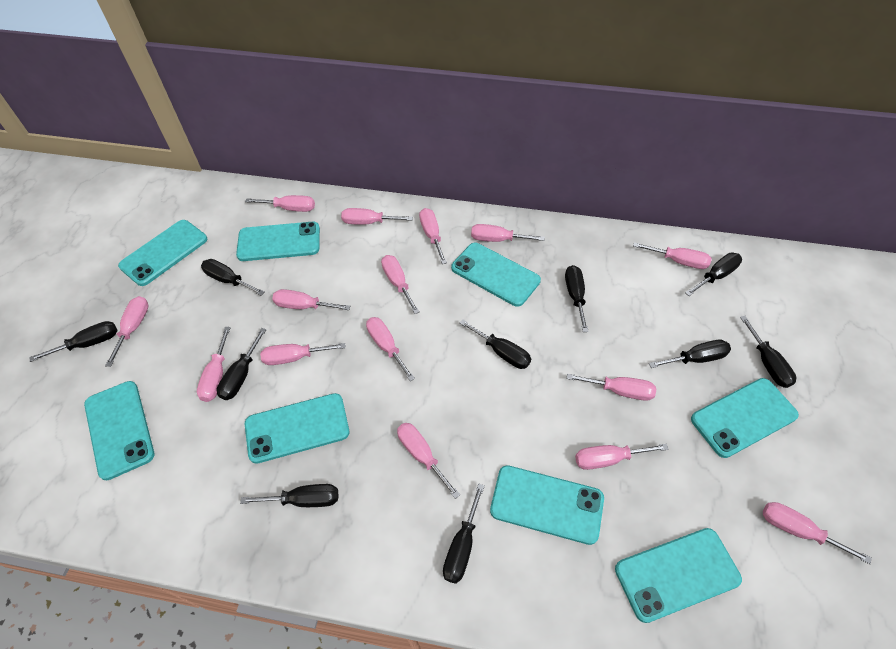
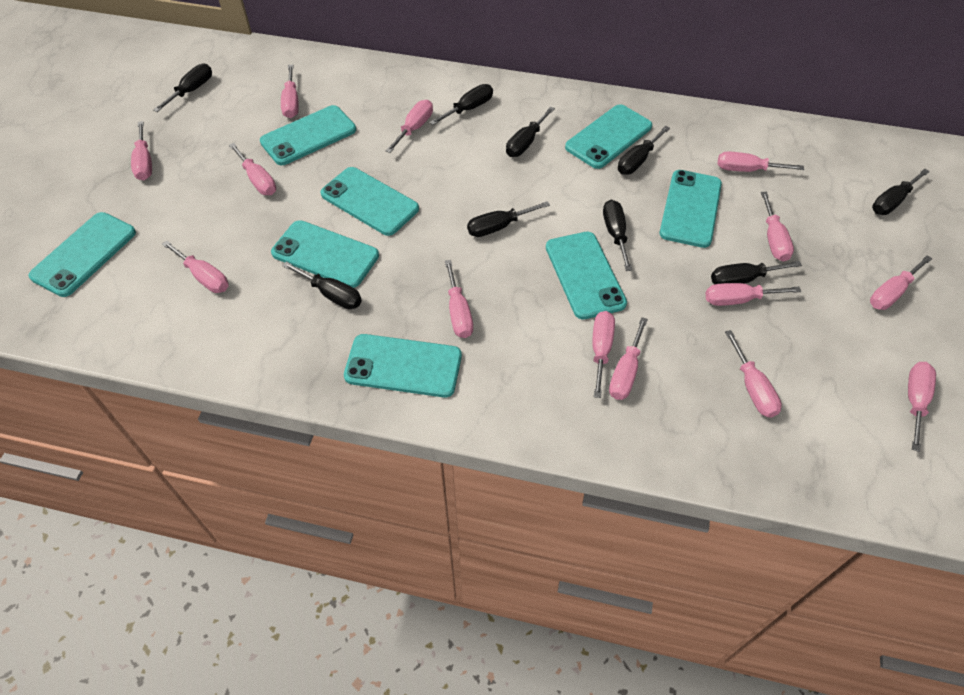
black screwdriver: 10 -> 9
pink screwdriver: 15 -> 14

